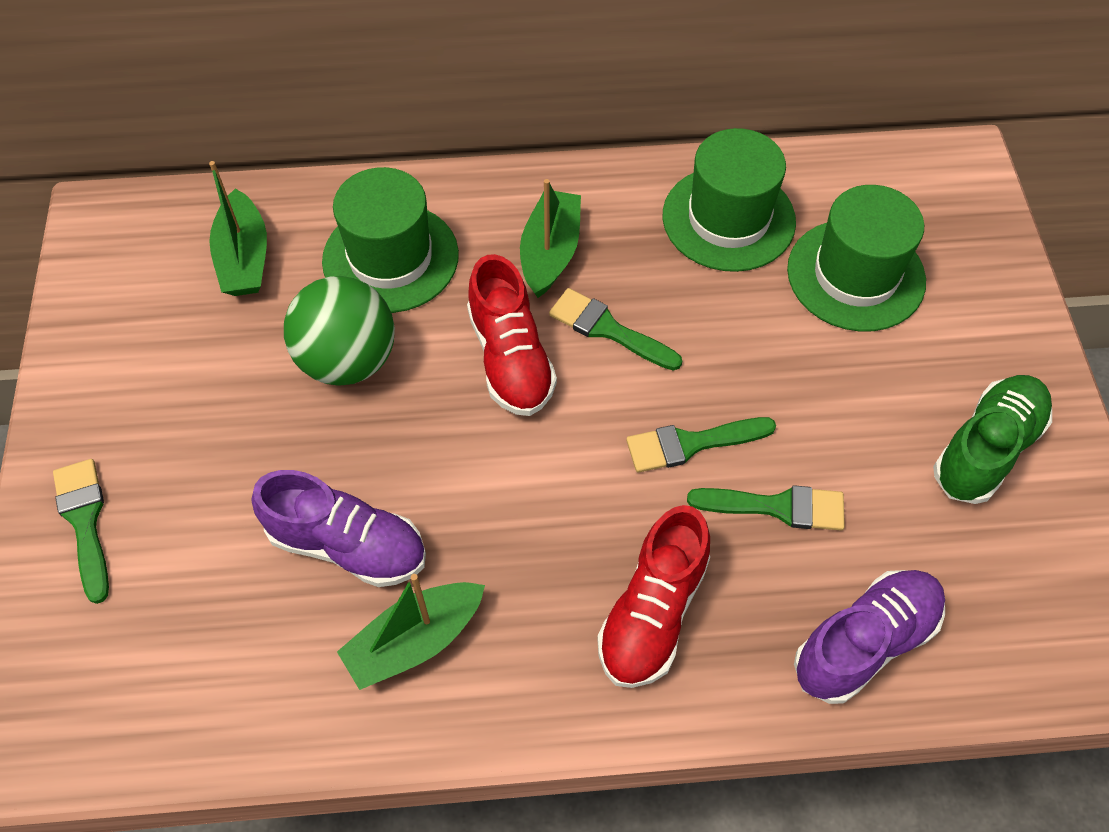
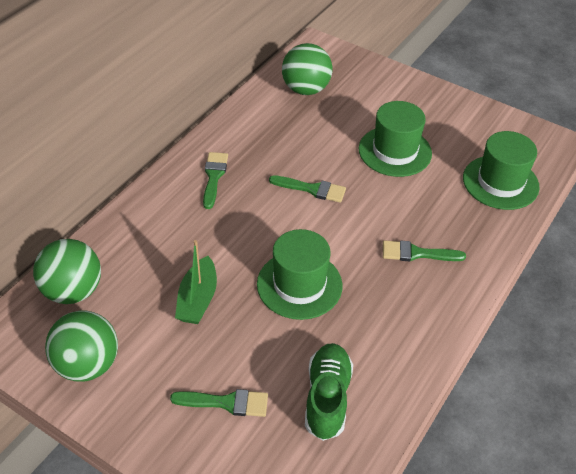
green ball: 1 -> 3
green boat: 3 -> 1
purple shoe: 2 -> 0
red shoe: 2 -> 0

